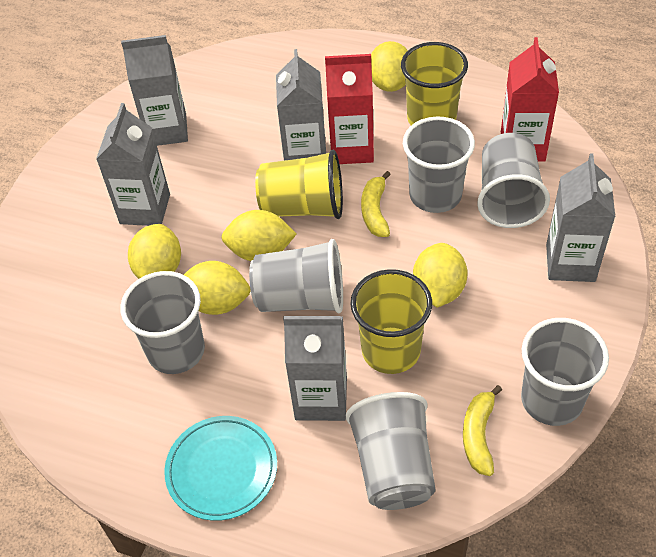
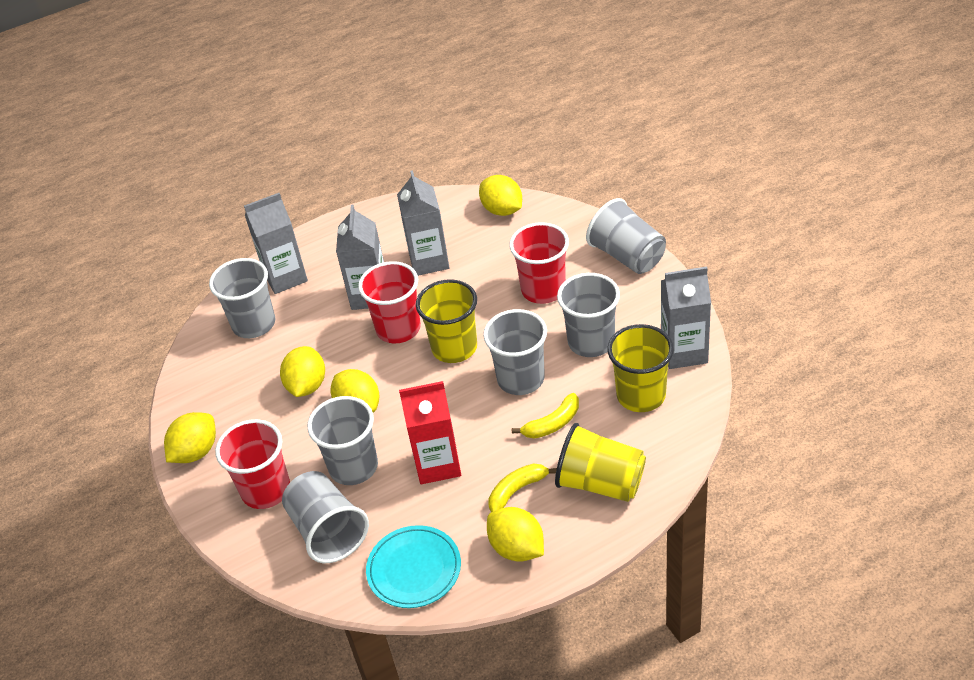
grey carton: 5 -> 4
red carton: 2 -> 1
red cup: 0 -> 3

